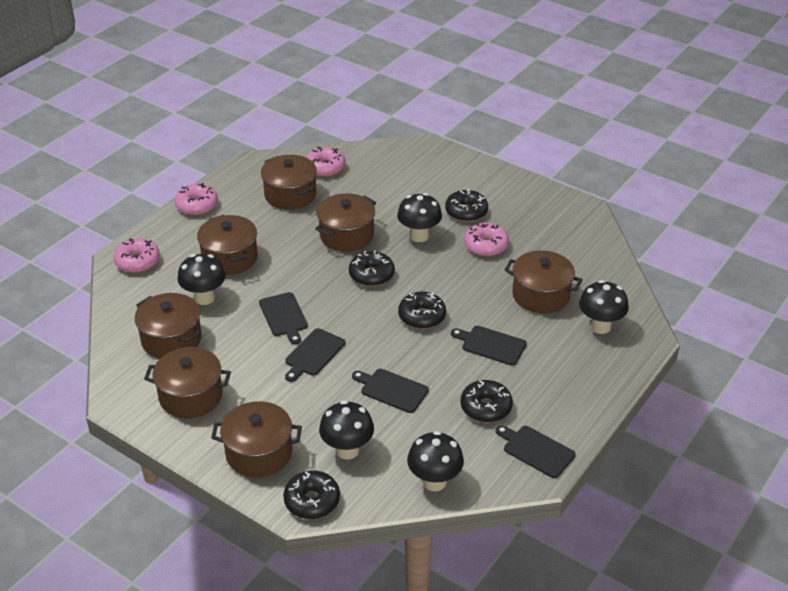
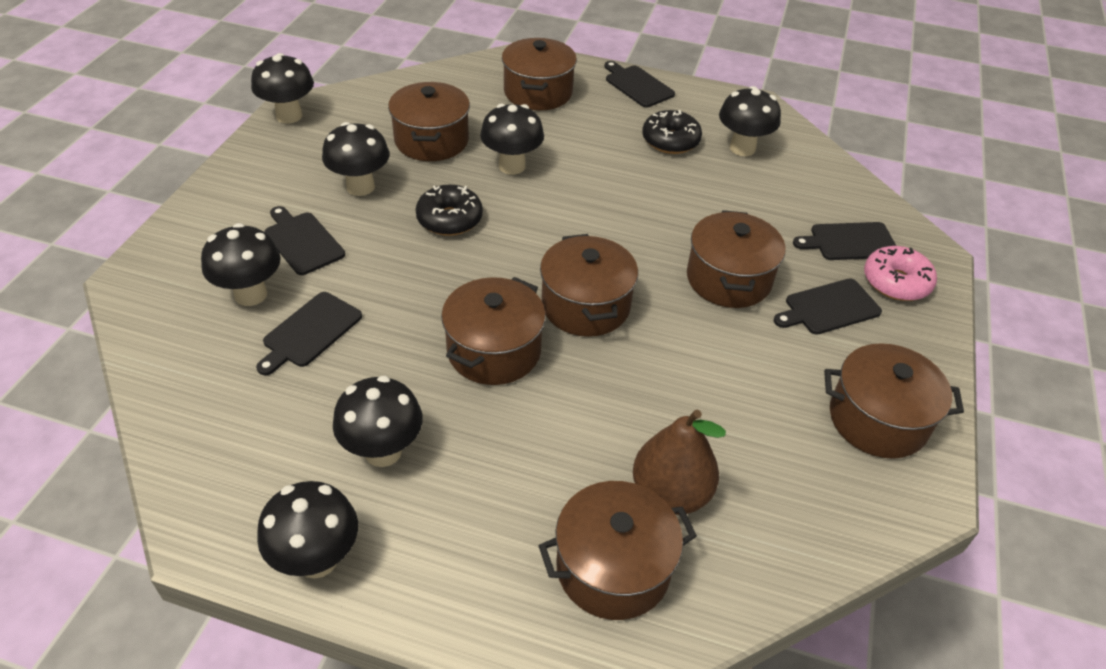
black donut: 5 -> 2
black mushroom: 5 -> 7
brown pear: 0 -> 1
pink donut: 4 -> 1

